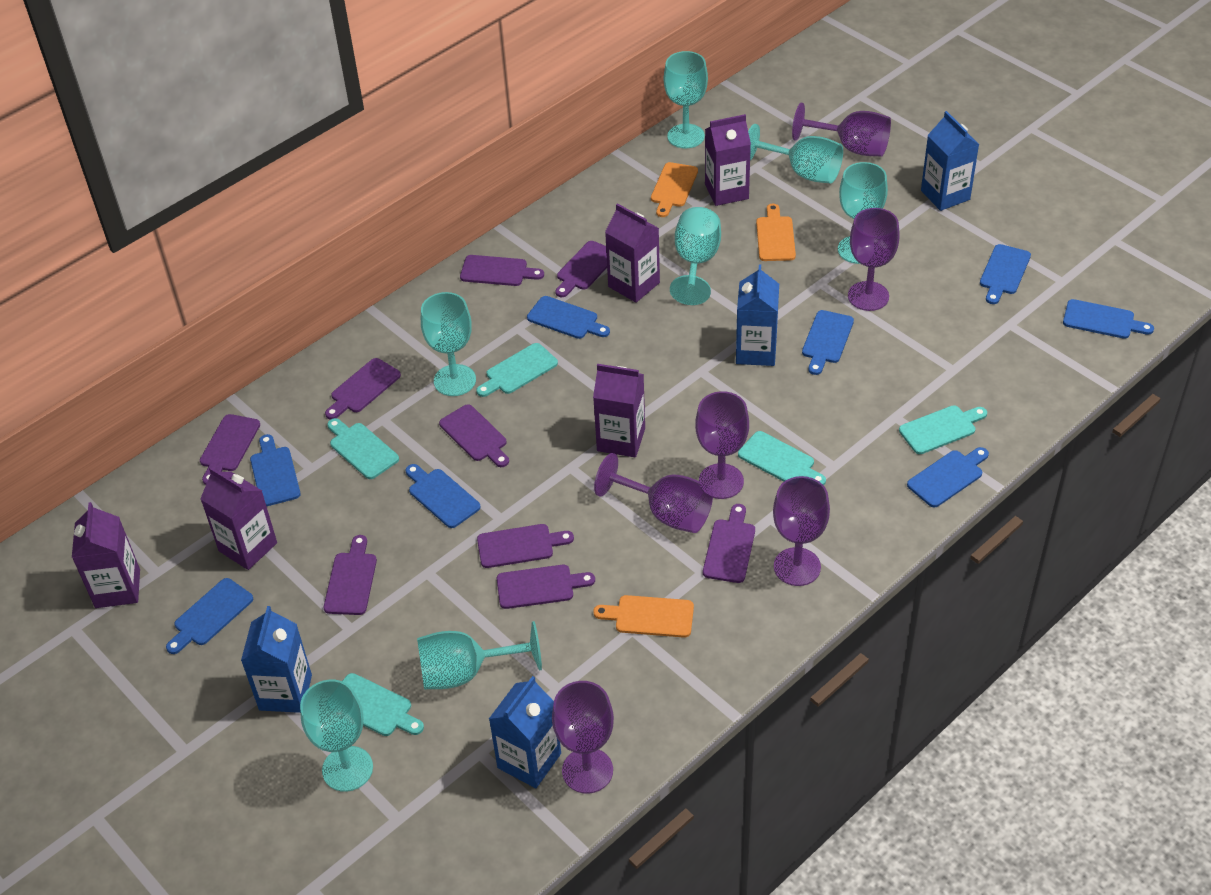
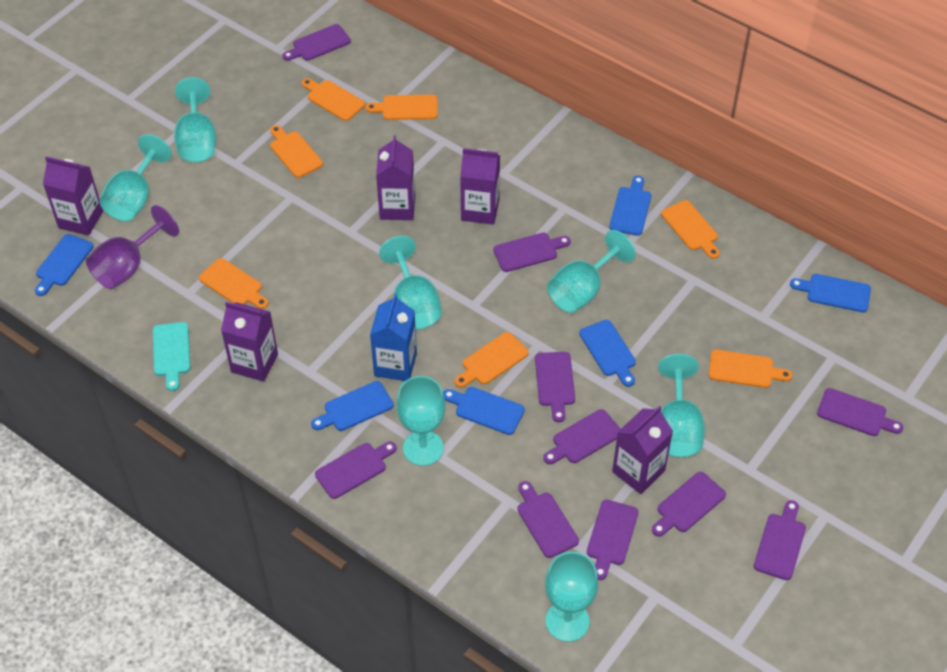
blue carton: 4 -> 1
blue cutting board: 8 -> 6
orange cutting board: 3 -> 7
purple cutting board: 9 -> 10
purple goblet: 6 -> 1
turquoise cutting board: 5 -> 1

